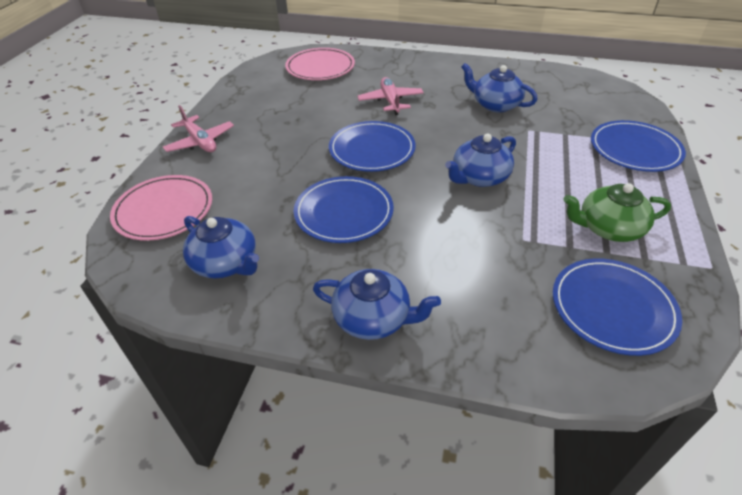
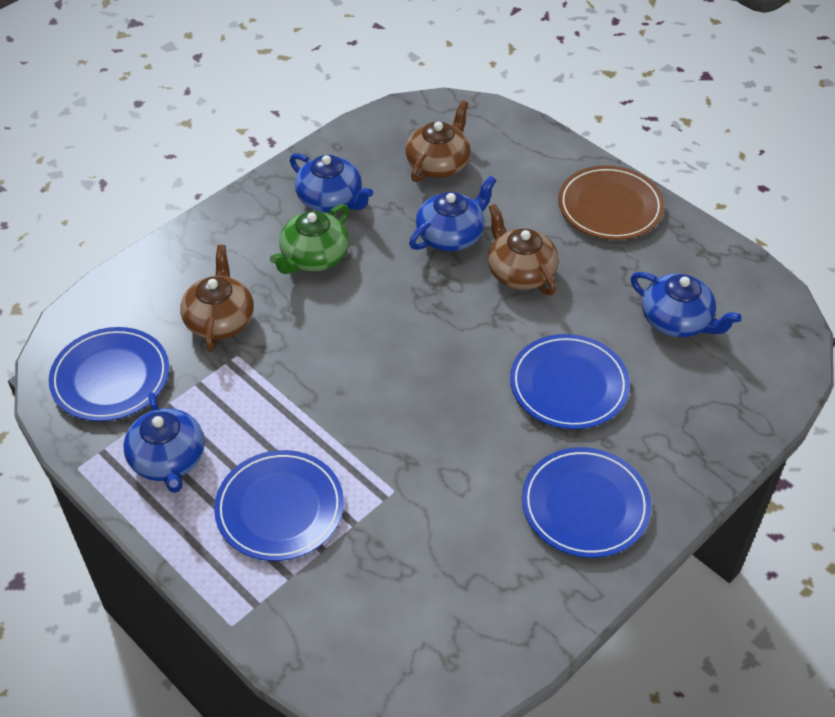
brown plate: 0 -> 1
brown teapot: 0 -> 3
pink plane: 2 -> 0
pink plate: 2 -> 0

